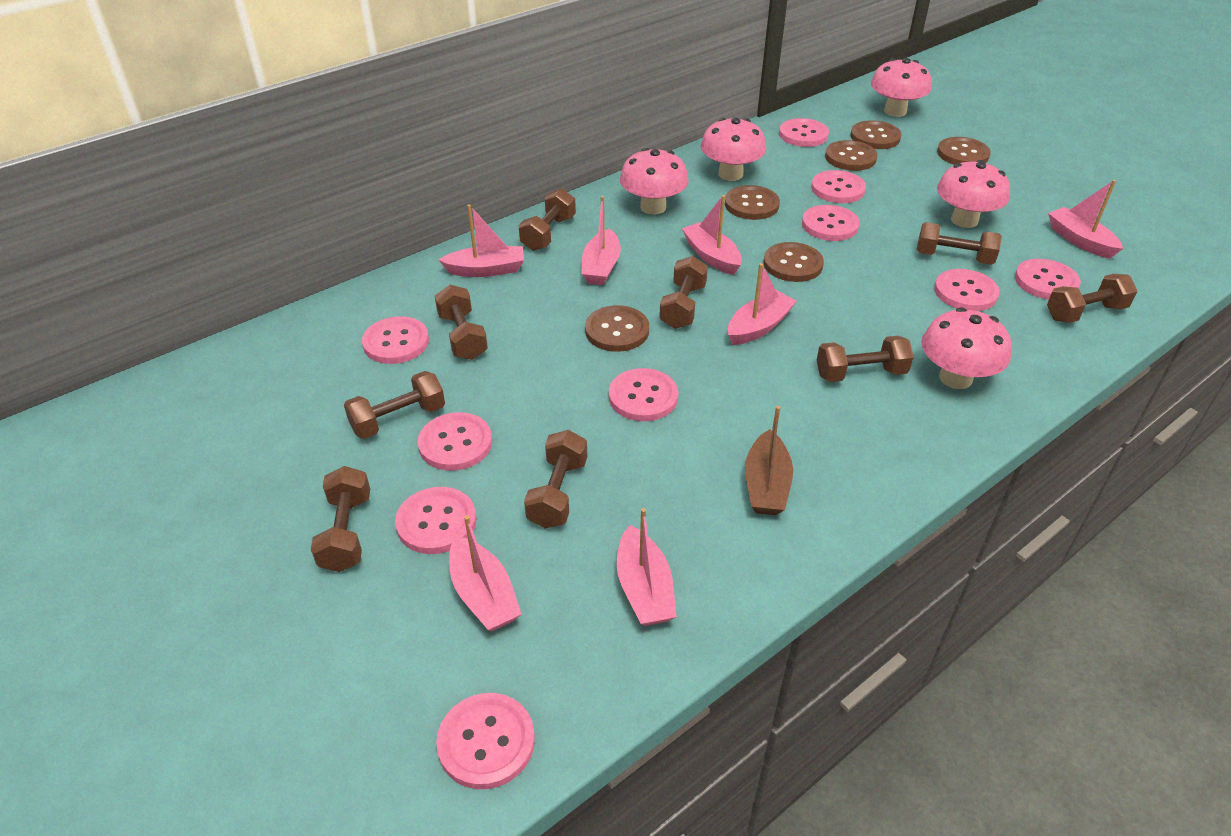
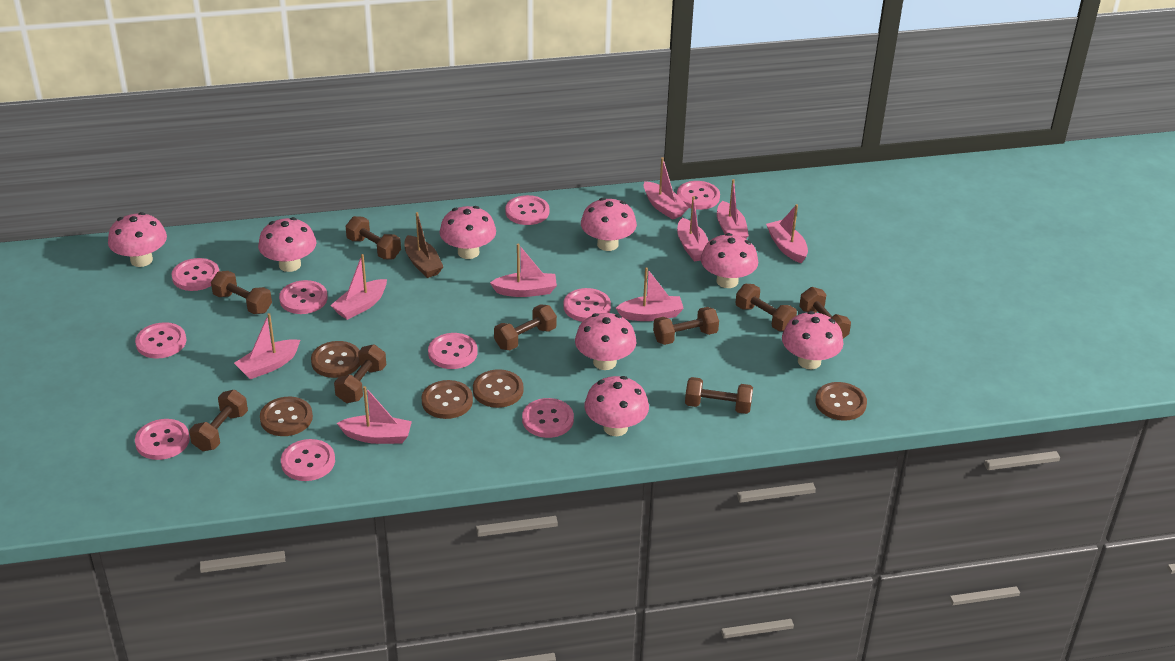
brown button: 6 -> 5
pink boat: 7 -> 9
pink mushroom: 5 -> 8

